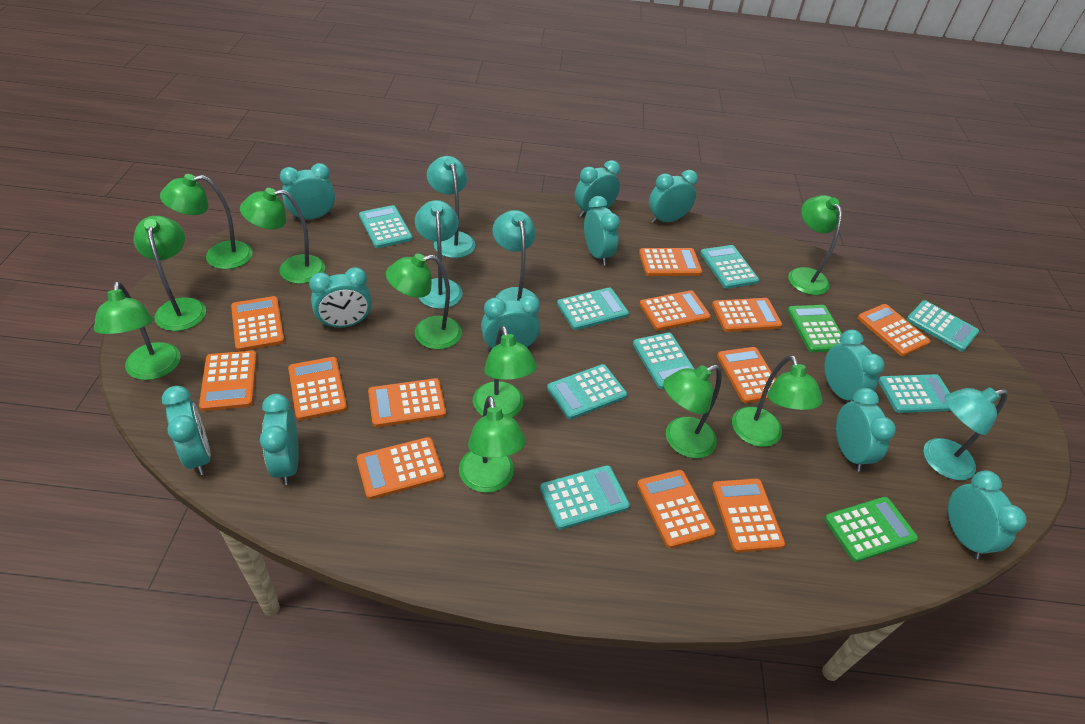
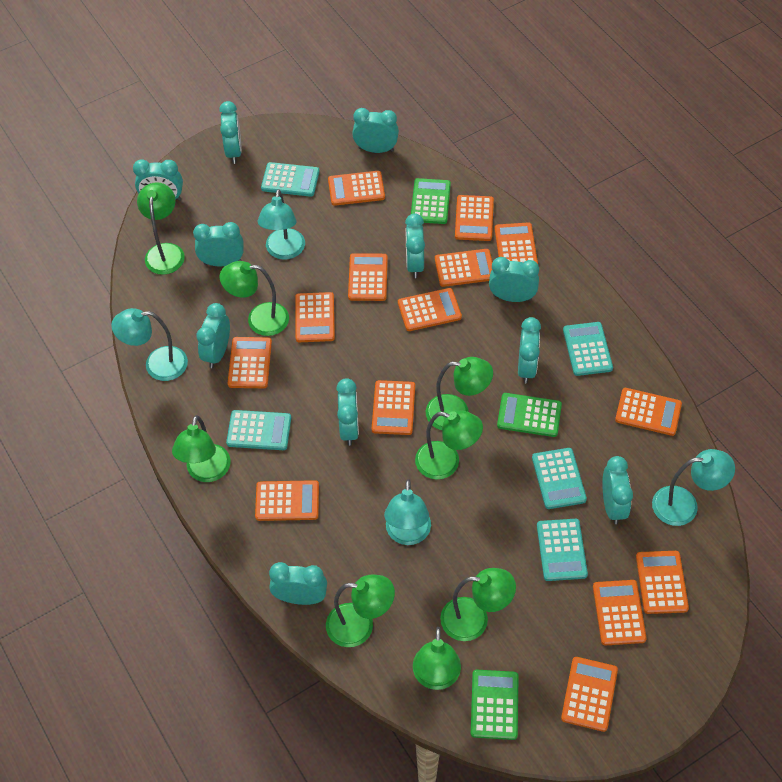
green calculator: 2 -> 3
green lamp: 10 -> 8
orange calculator: 12 -> 14
turquoise calculator: 8 -> 5

